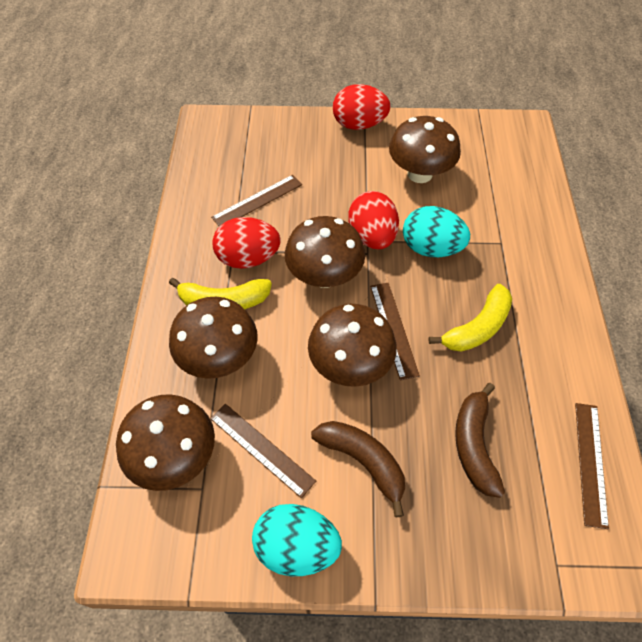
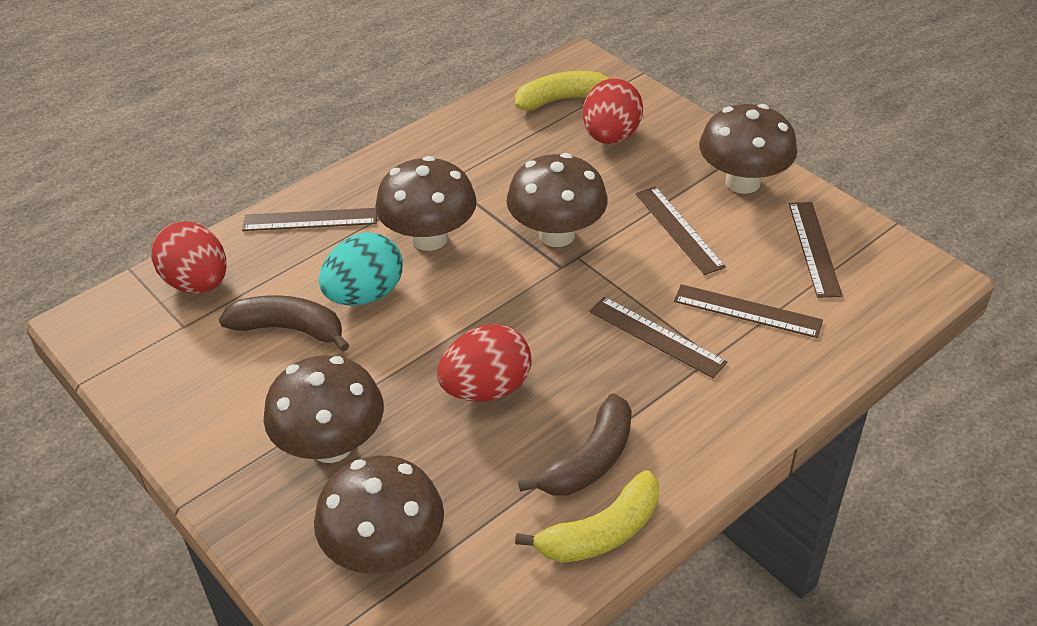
brown ruler: 4 -> 5
turquoise egg: 2 -> 1

